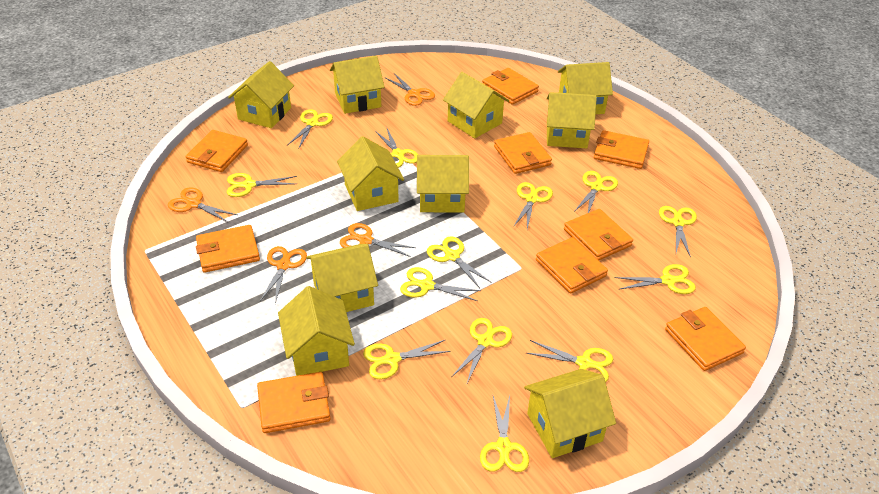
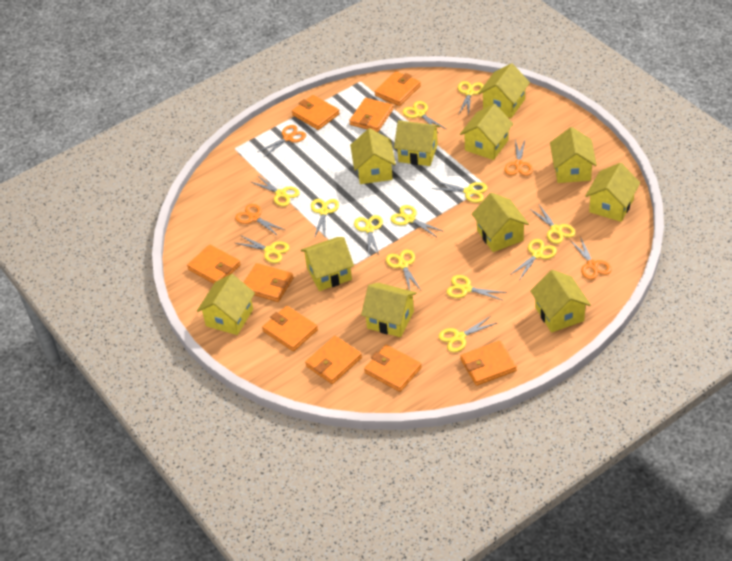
yellow house: 10 -> 11

